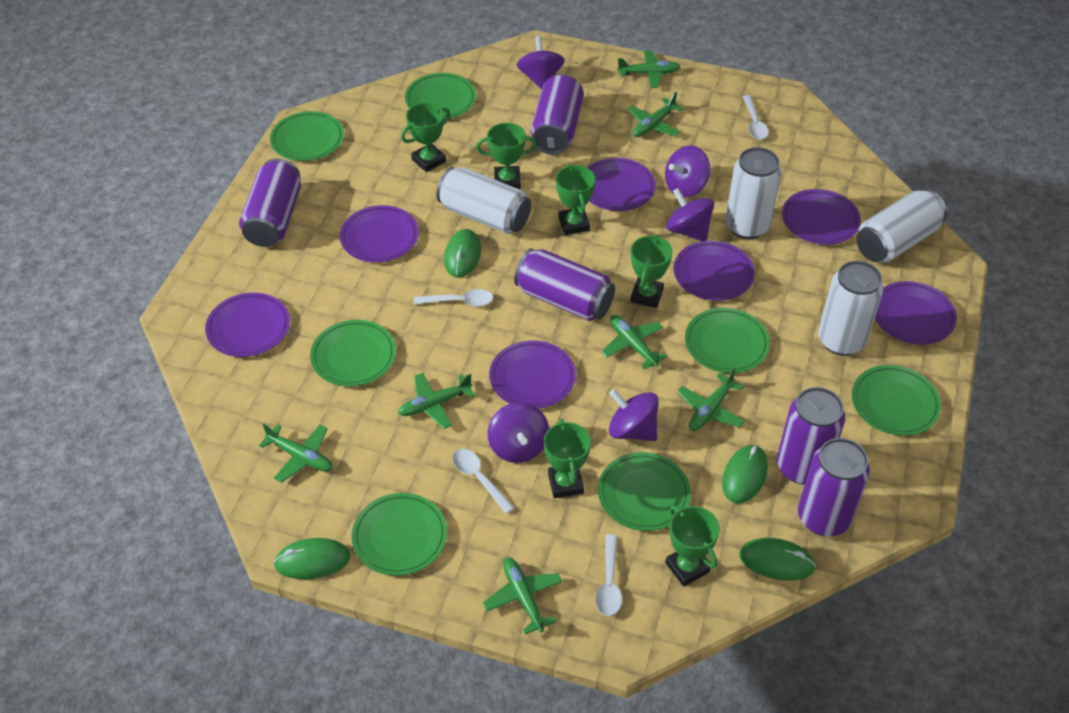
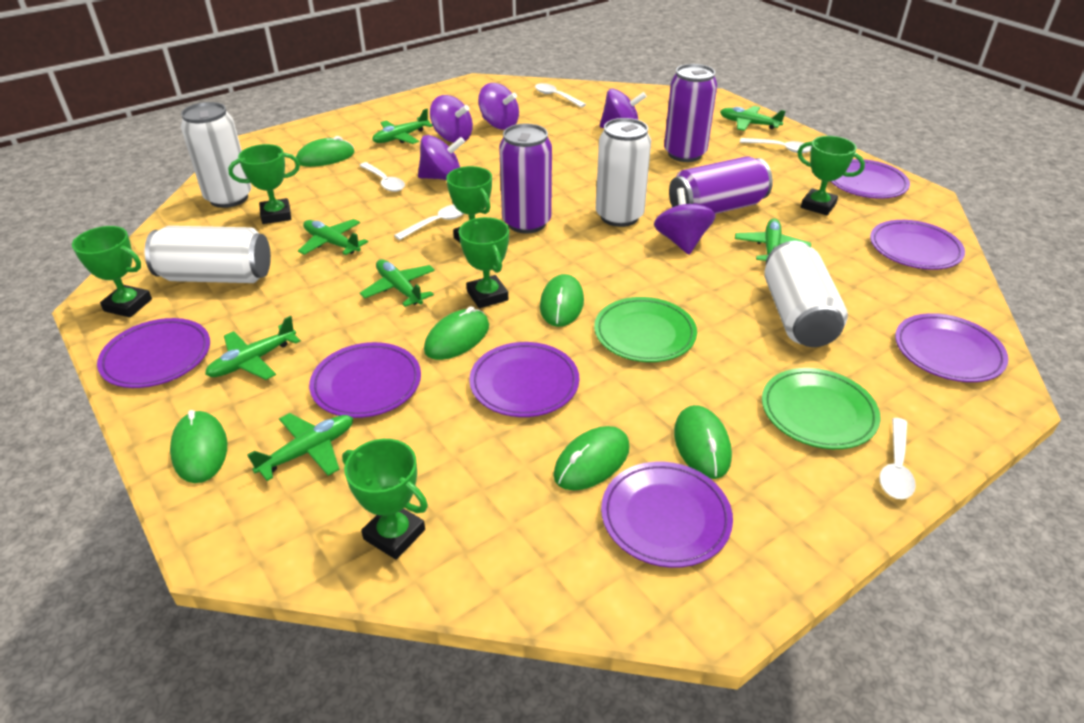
green mouse: 4 -> 6
green plate: 7 -> 2
purple can: 5 -> 3
white spoon: 4 -> 5

